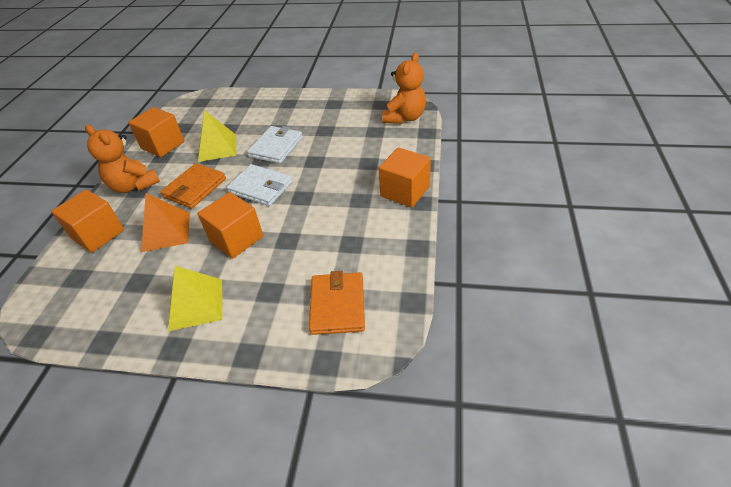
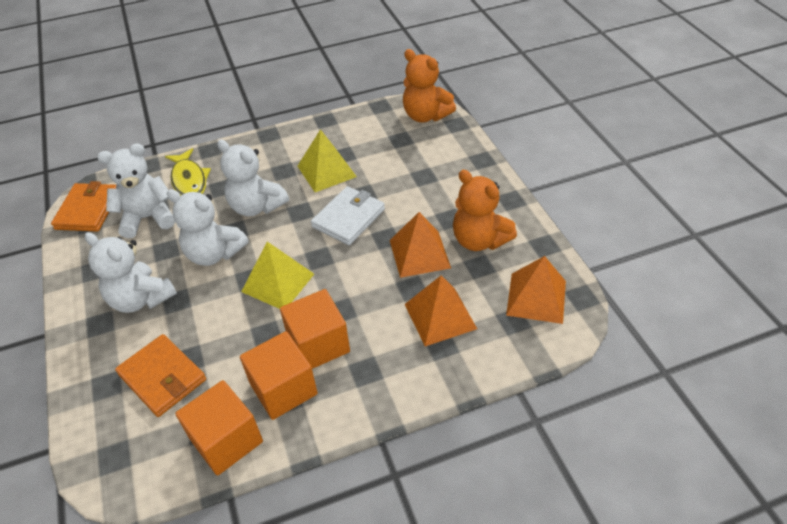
orange cube: 4 -> 3
orange pyramid: 1 -> 3
white teddy bear: 0 -> 4
white wallet: 2 -> 1
yellow fish: 0 -> 1

